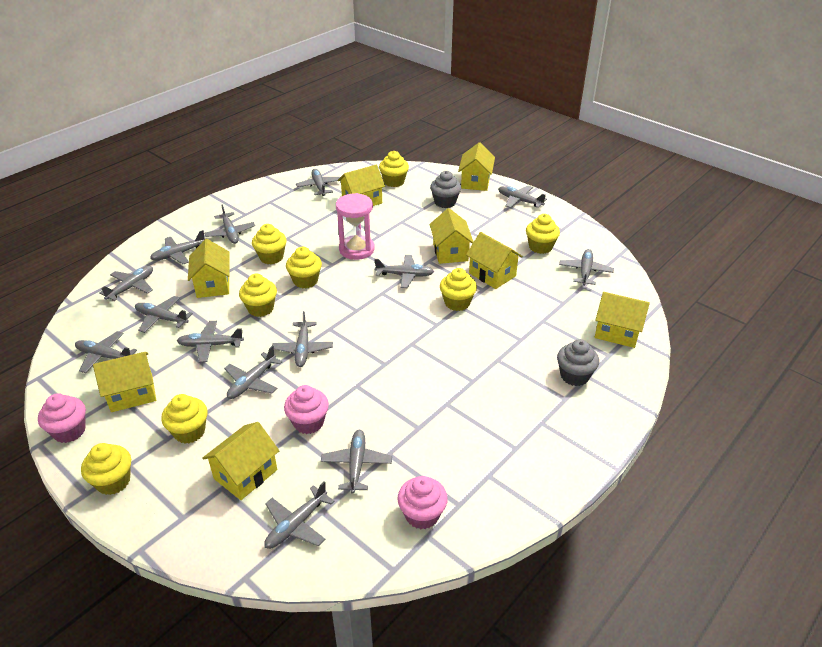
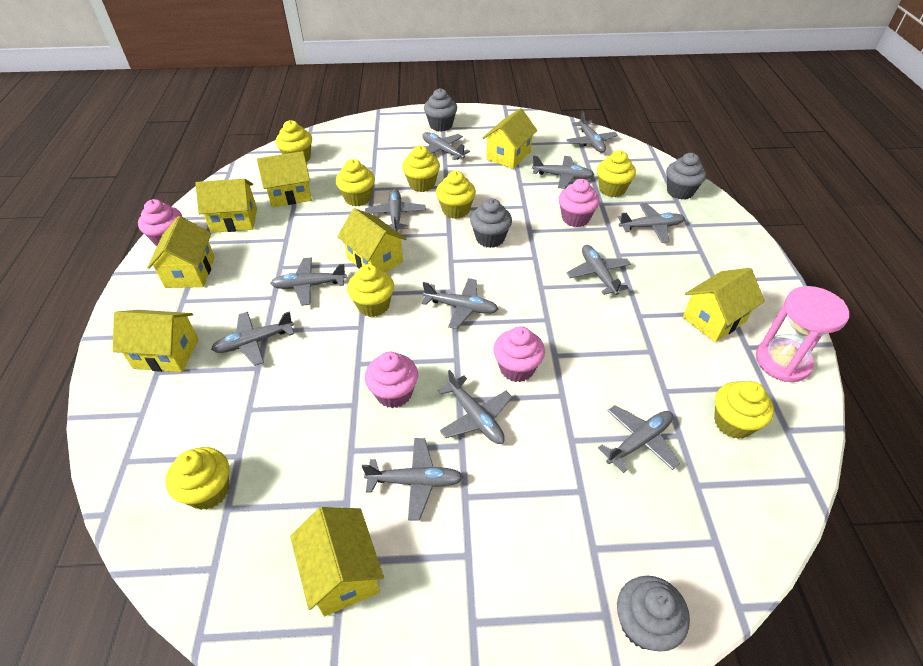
grey cupcake: 2 -> 4
grey plane: 14 -> 12
pink cupcake: 3 -> 4

